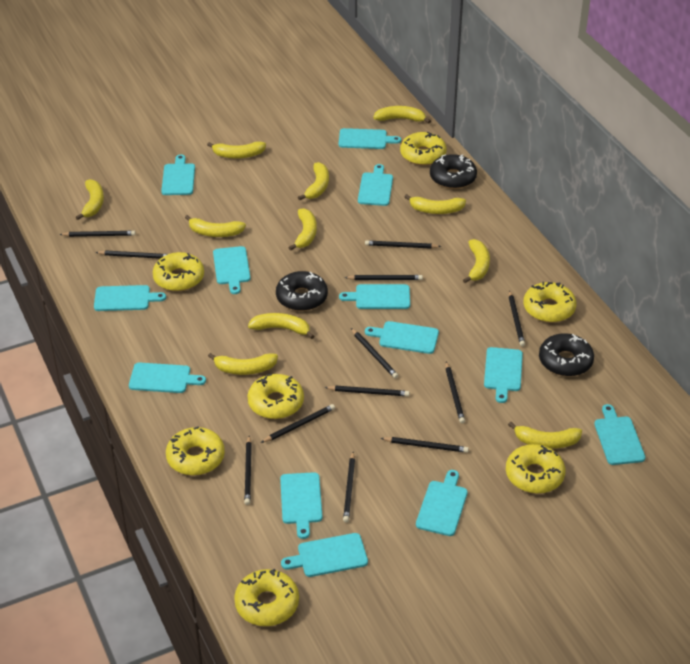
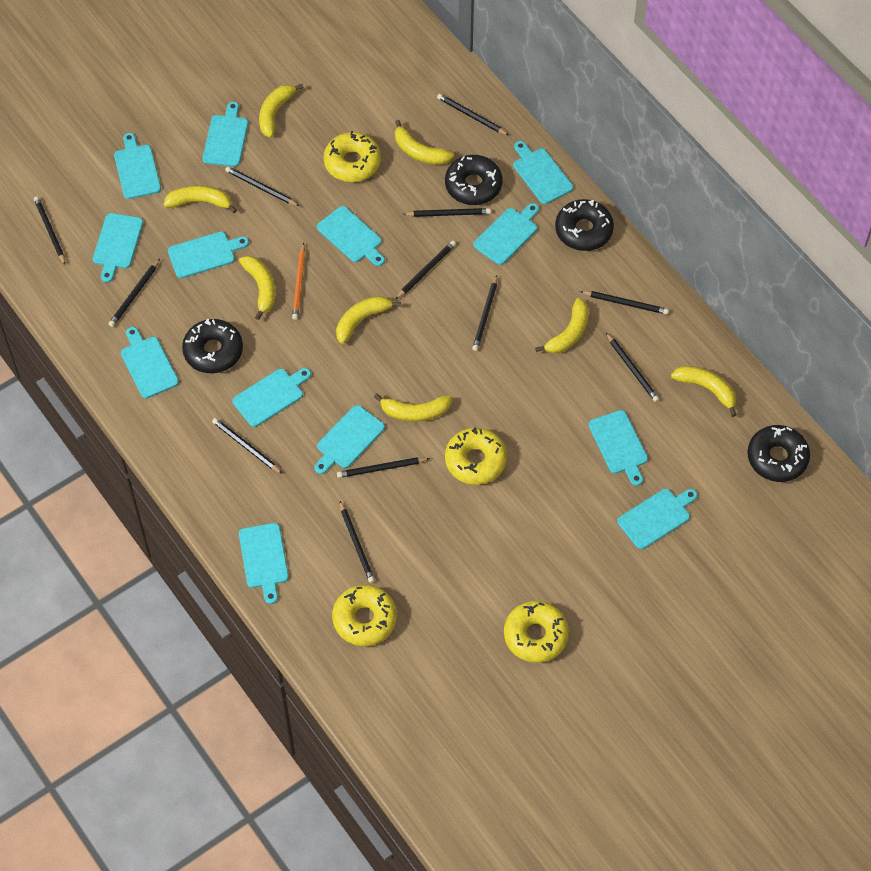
black donut: 3 -> 4
orange pencil: 0 -> 1
yellow banana: 11 -> 8
yellow donut: 7 -> 4

